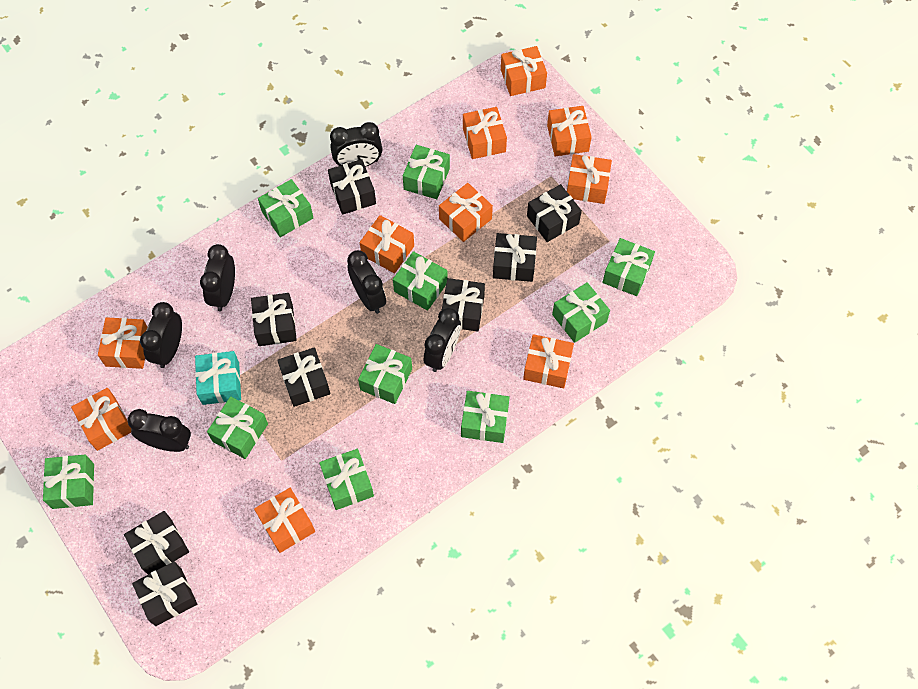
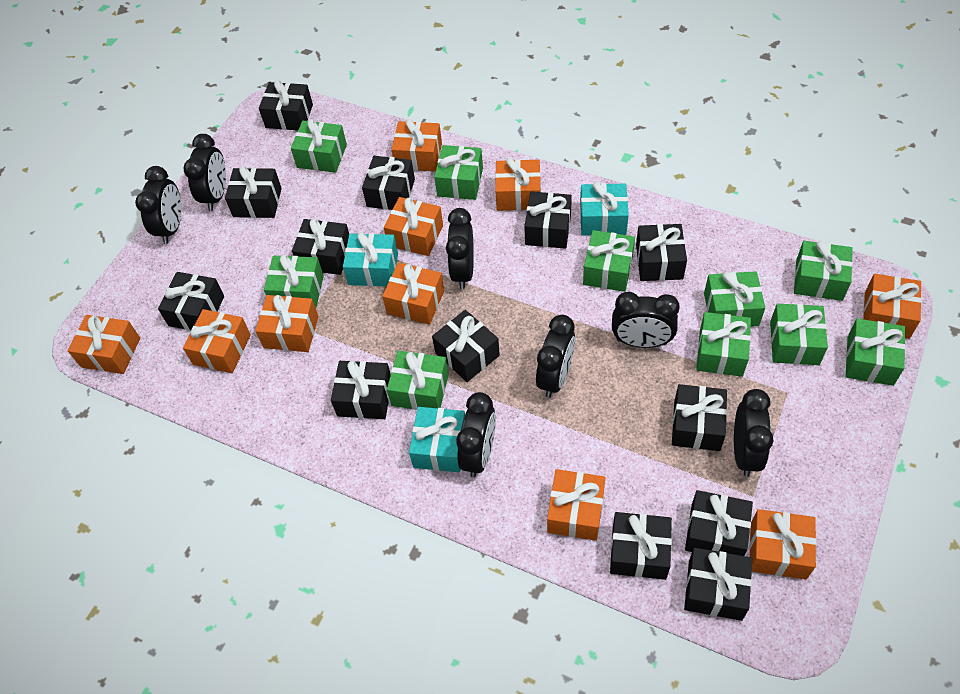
black clock: 6 -> 7
black gift: 8 -> 13
turquoise gift: 1 -> 3

